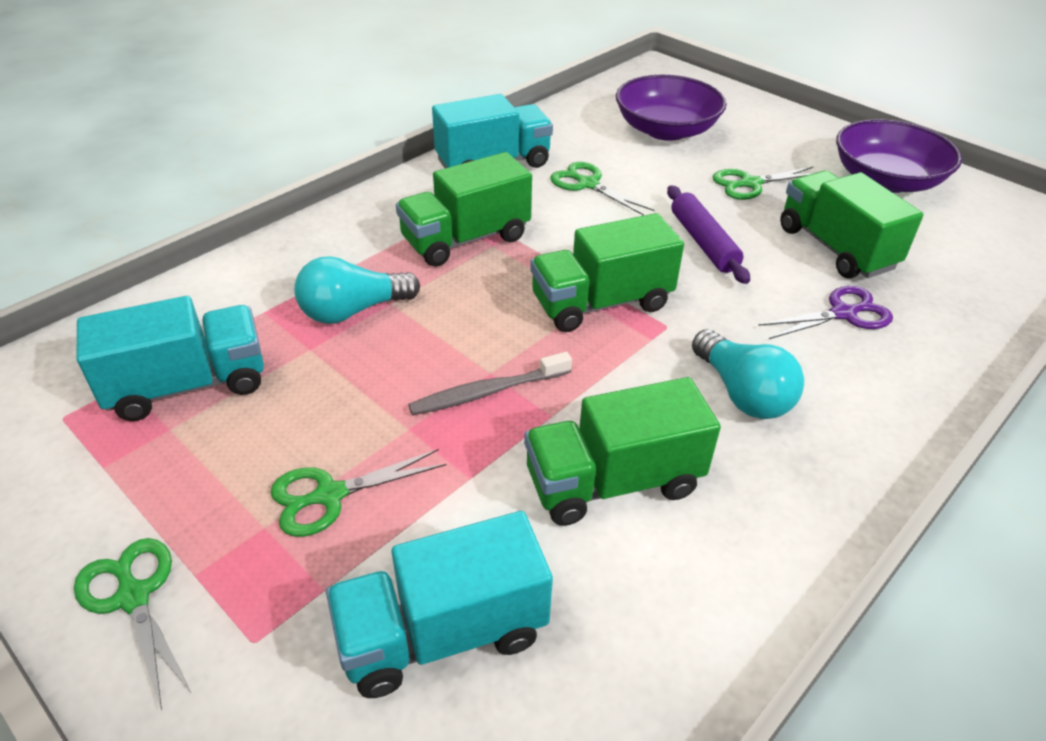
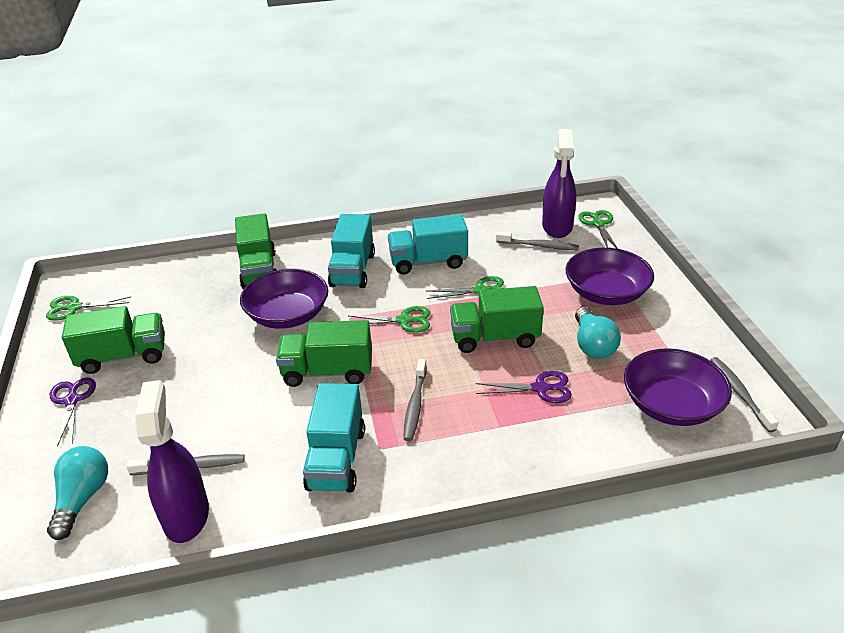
grey toothbrush: 1 -> 4
purple bowl: 2 -> 3
purple rolling pin: 1 -> 0
purple scissors: 1 -> 2
purple spray bottle: 0 -> 2

